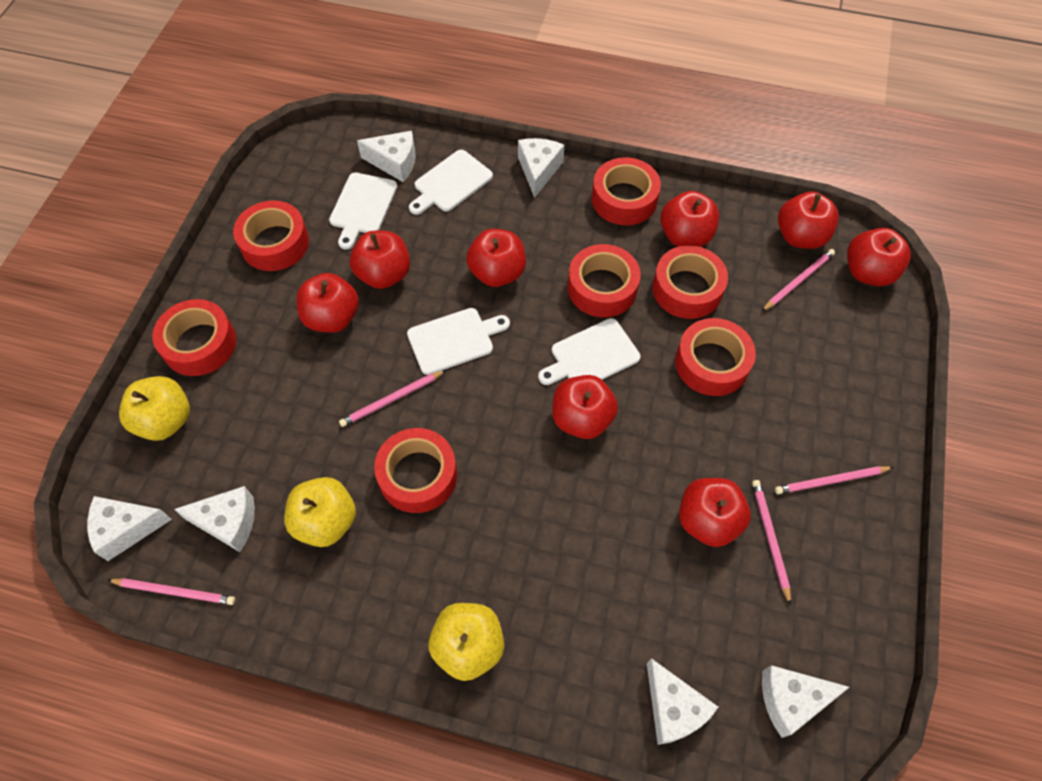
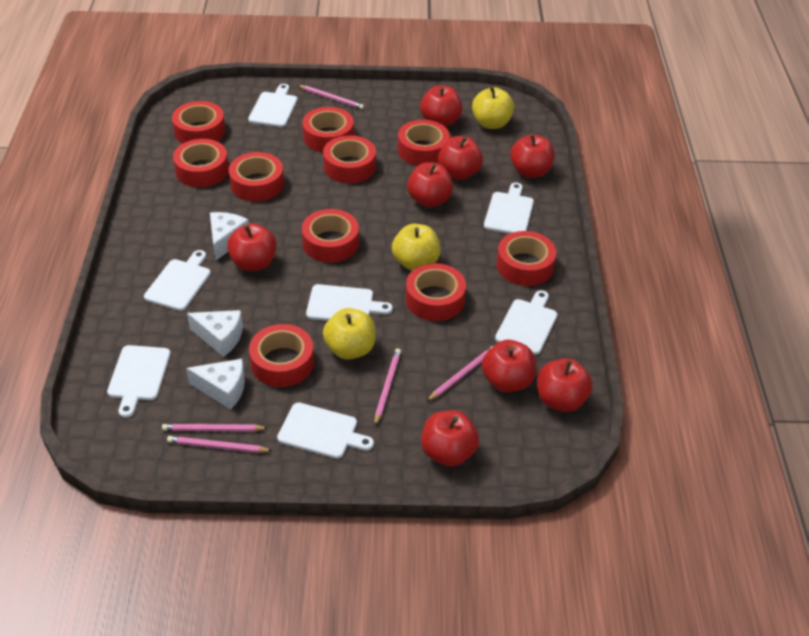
red tape: 7 -> 10
white cheese: 6 -> 3
white cutting board: 4 -> 7

